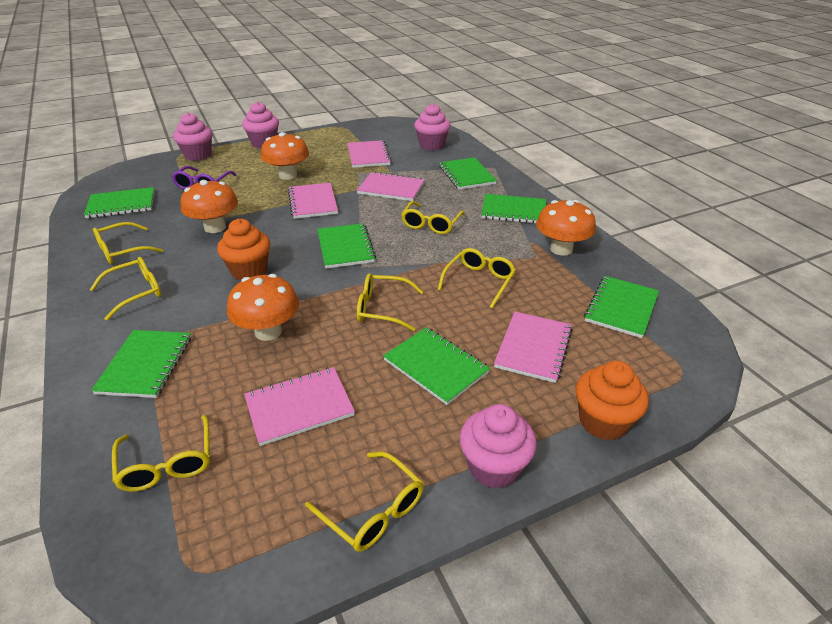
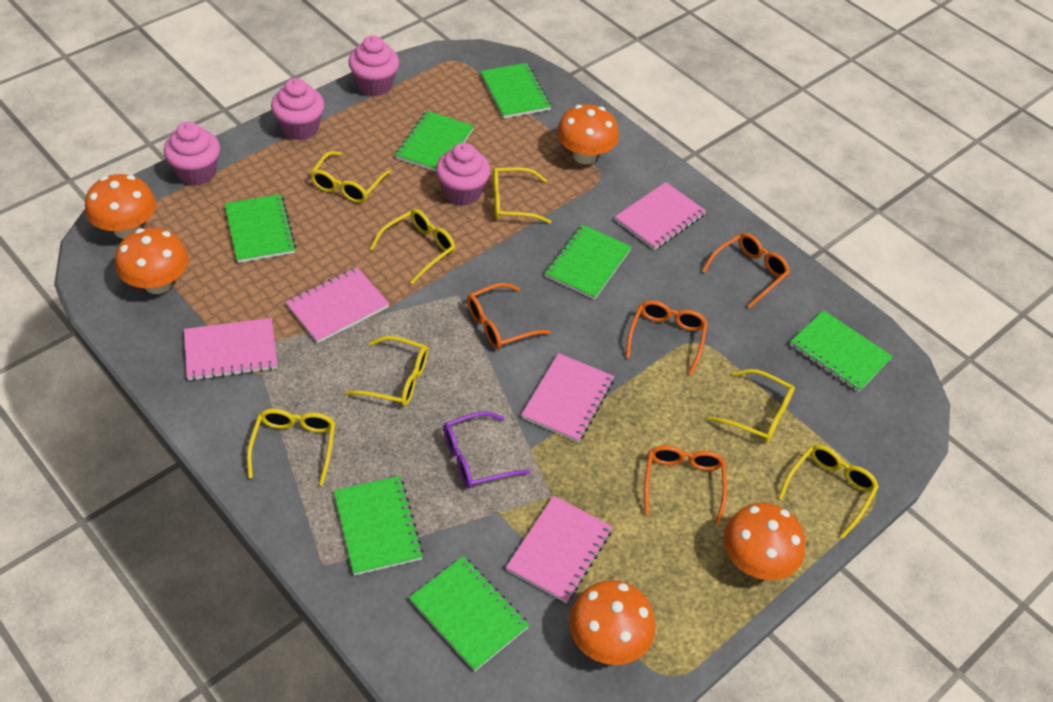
orange cupcake: 2 -> 0
orange glasses: 0 -> 4
orange mushroom: 4 -> 5

